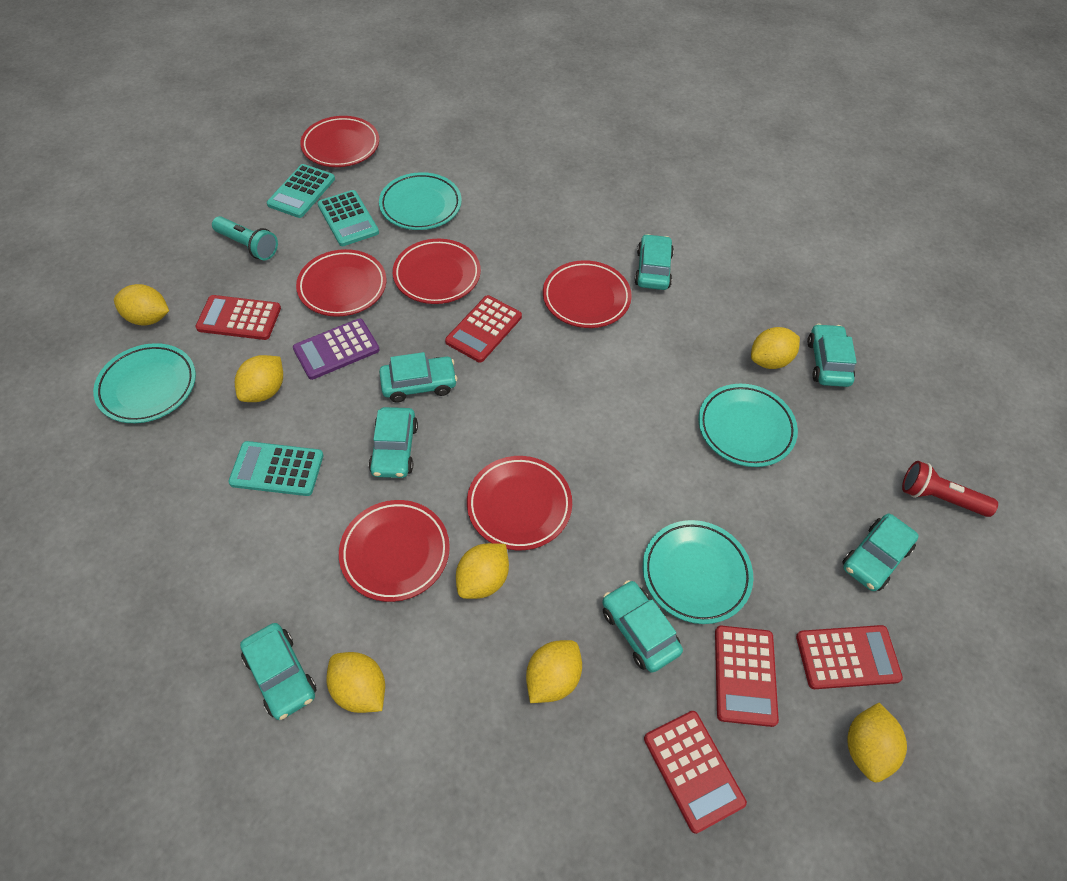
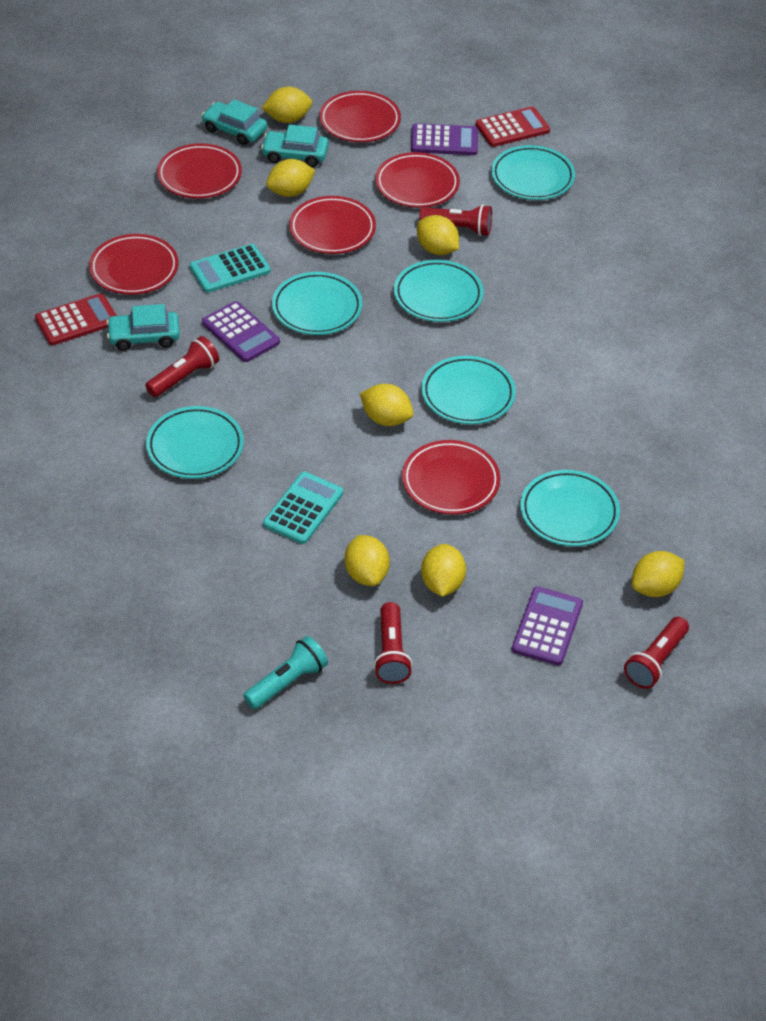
purple calculator: 1 -> 3
red calculator: 5 -> 2
red flashlight: 1 -> 4
turquoise calculator: 3 -> 2
turquoise car: 7 -> 3
turquoise plate: 4 -> 6

